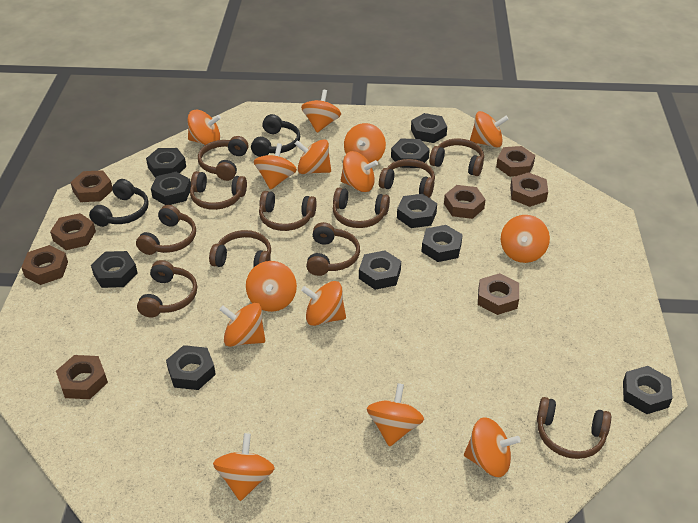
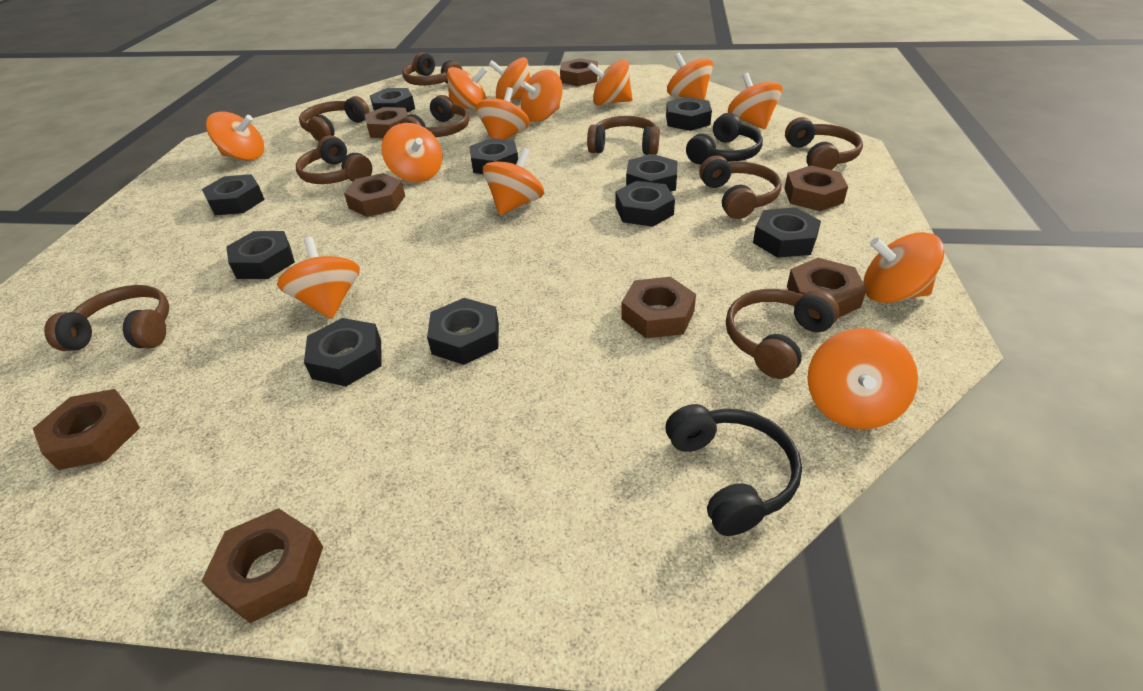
brown headphones: 11 -> 9
orange spinning top: 14 -> 13

